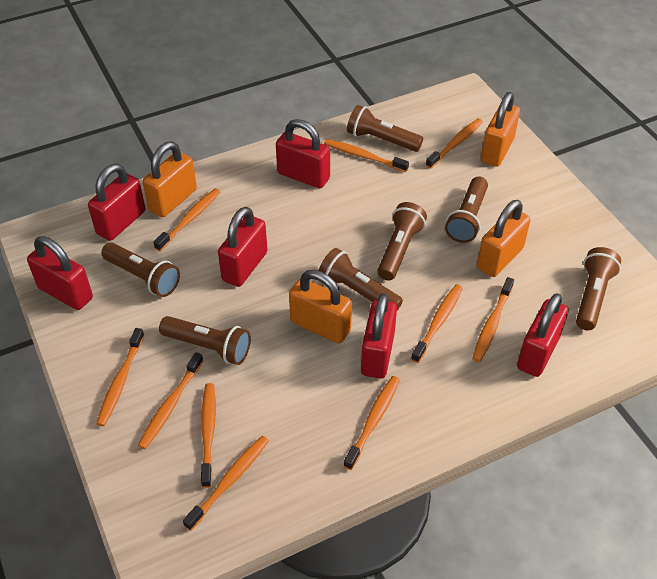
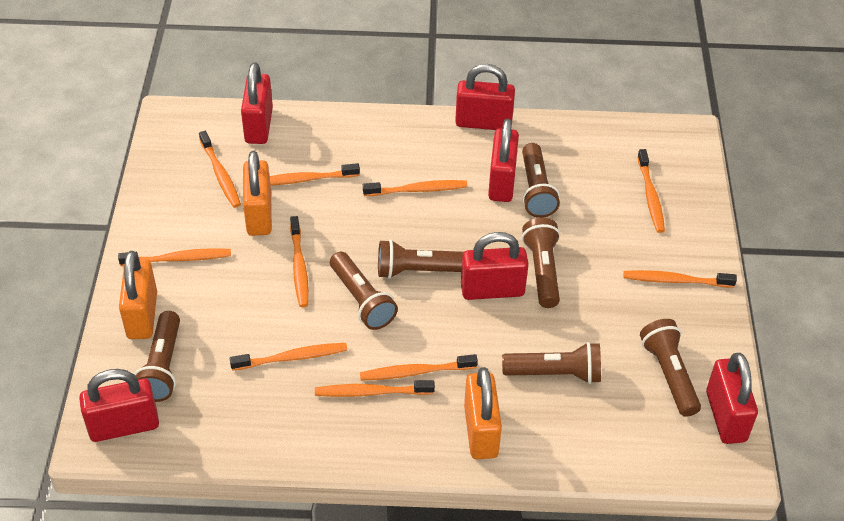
orange padlock: 4 -> 3

